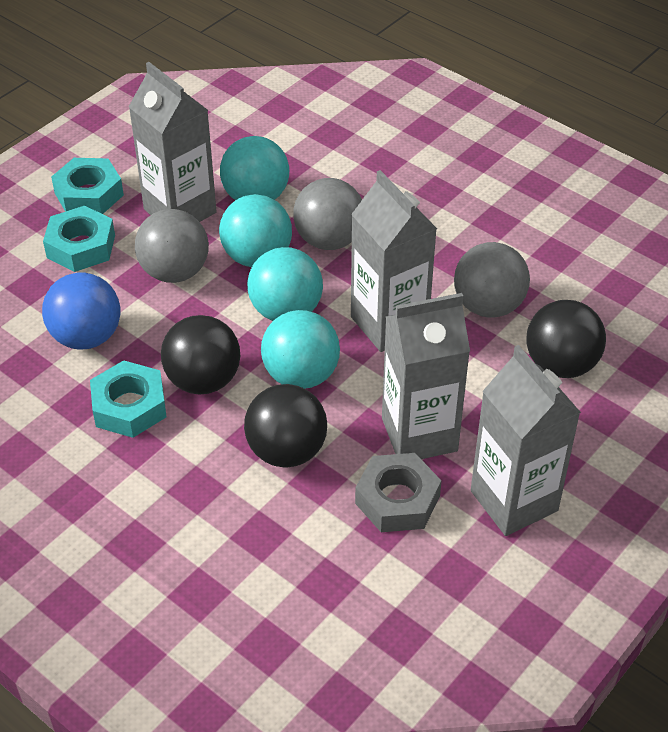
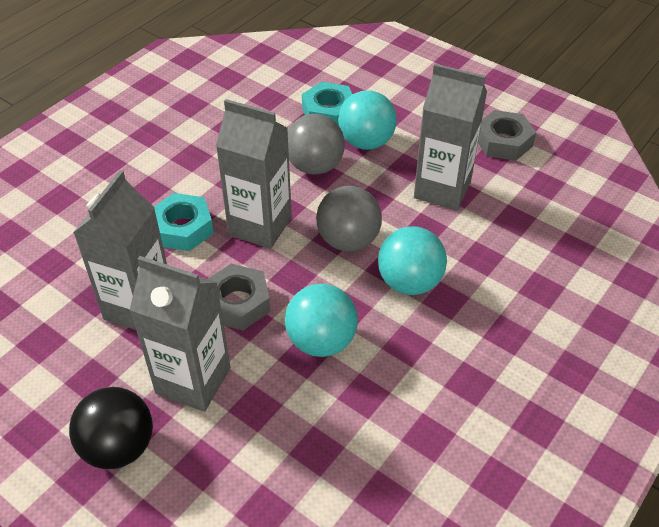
black ball: 3 -> 1
blue ball: 1 -> 0
grey ball: 3 -> 2
grey nut: 1 -> 2
turquoise ball: 4 -> 3
turquoise nut: 3 -> 2

